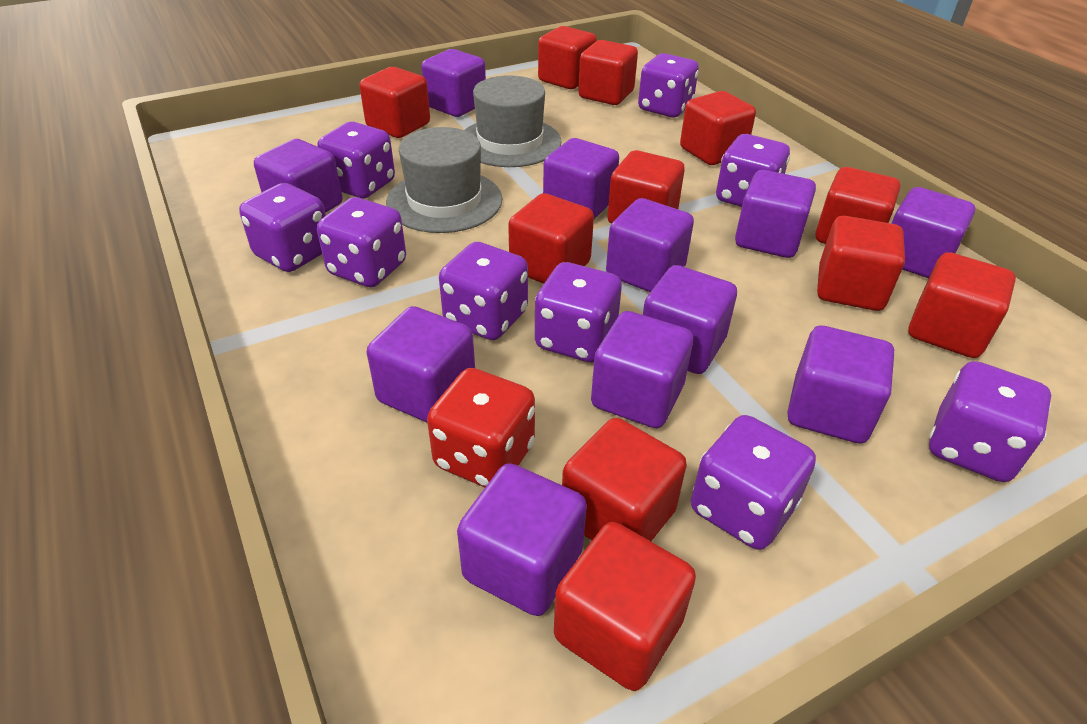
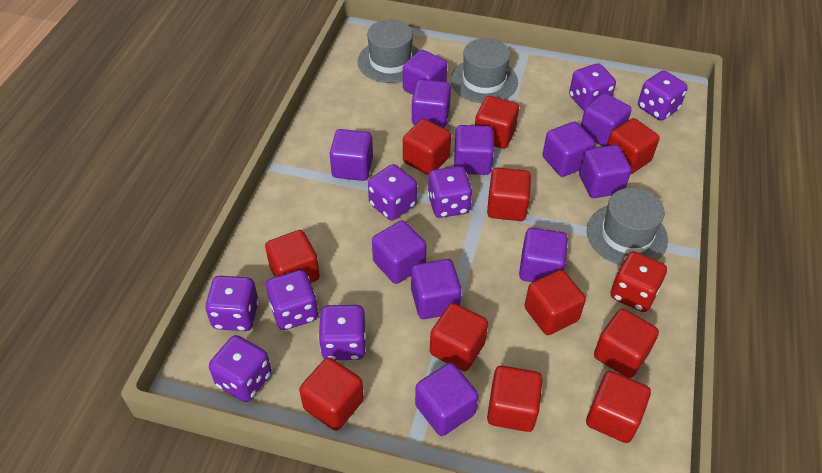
grey hat: 2 -> 3
purple dice: 9 -> 8

